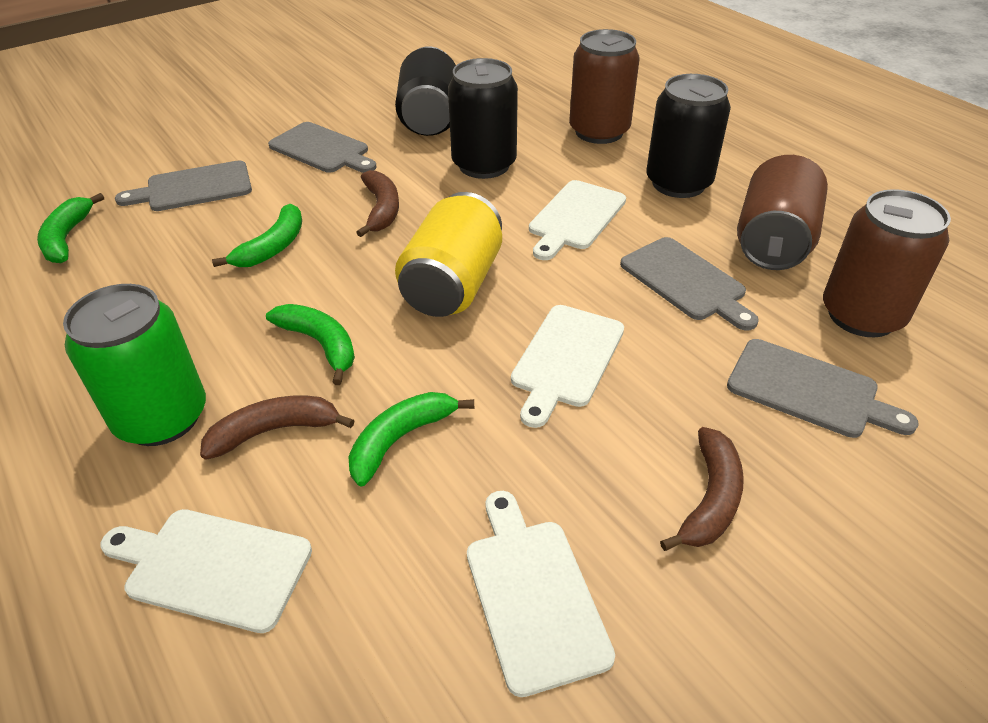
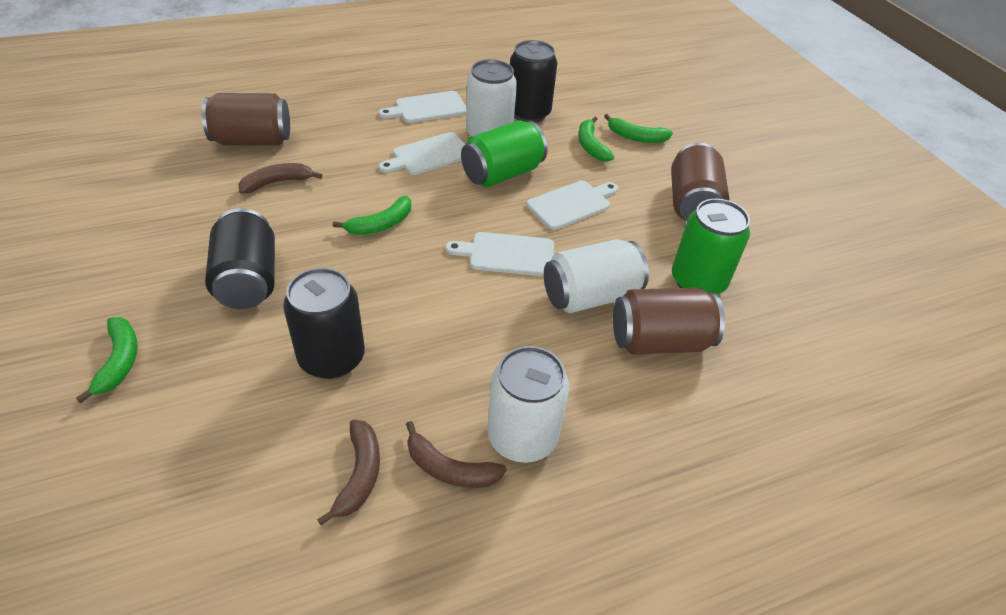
green can: 1 -> 2
grey cutting board: 4 -> 0
white can: 0 -> 3
yellow can: 1 -> 0

